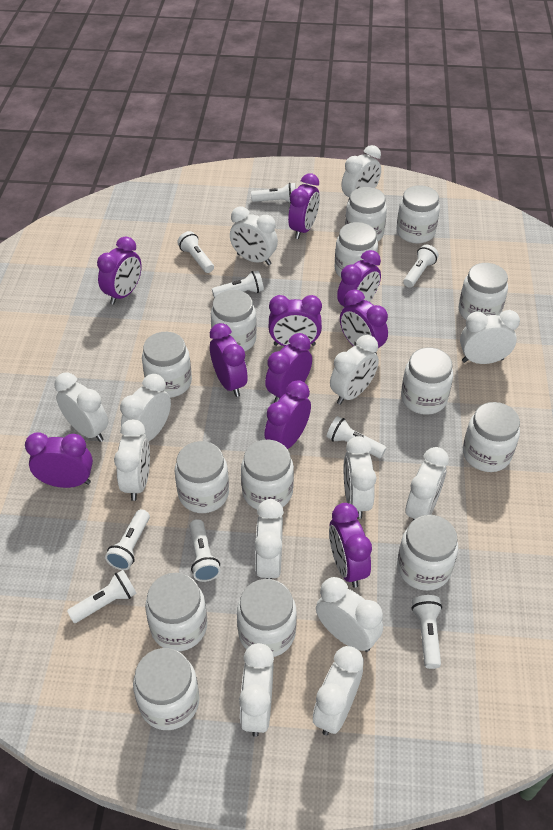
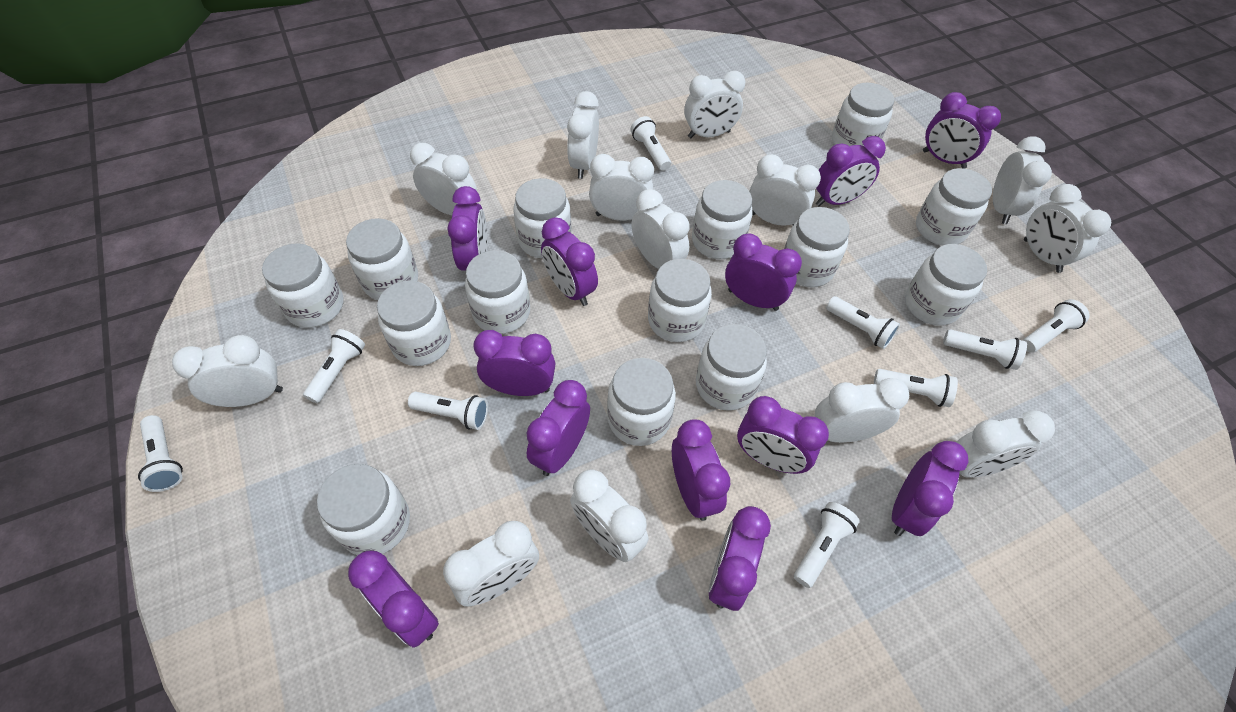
purple clock: 10 -> 12

